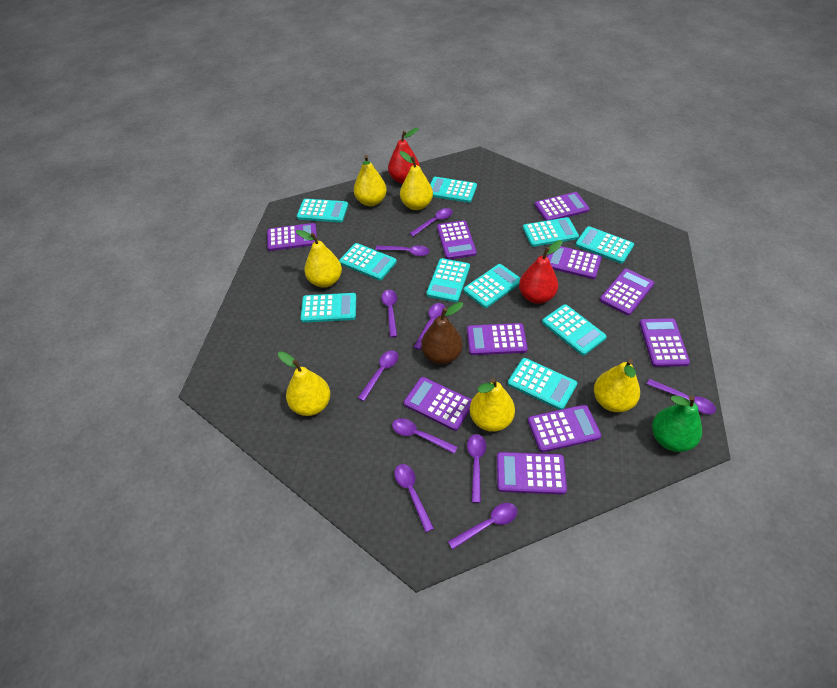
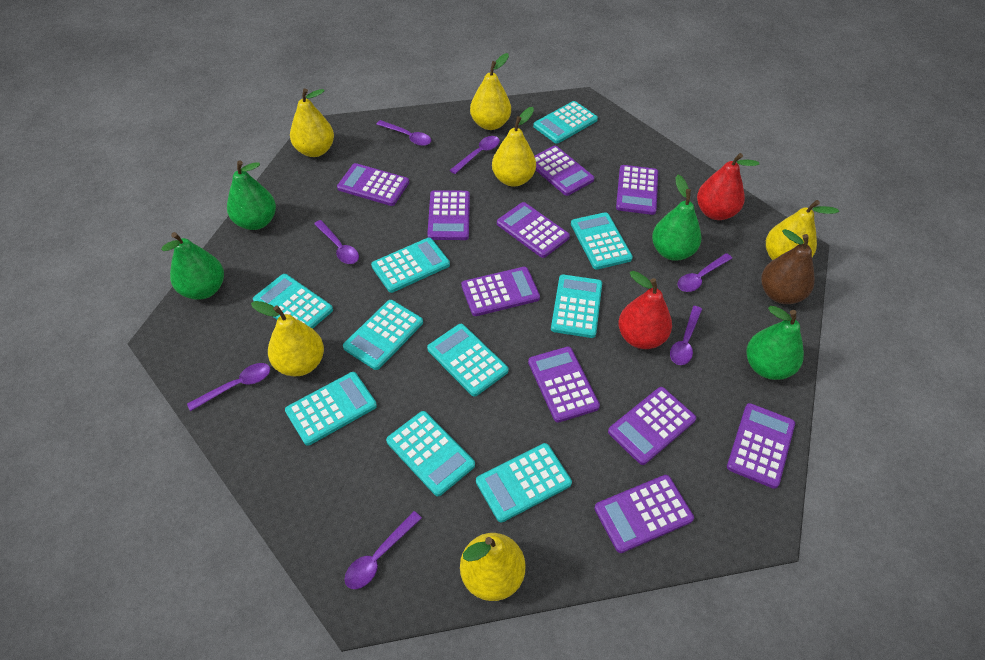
green pear: 1 -> 4
purple spoon: 10 -> 7

